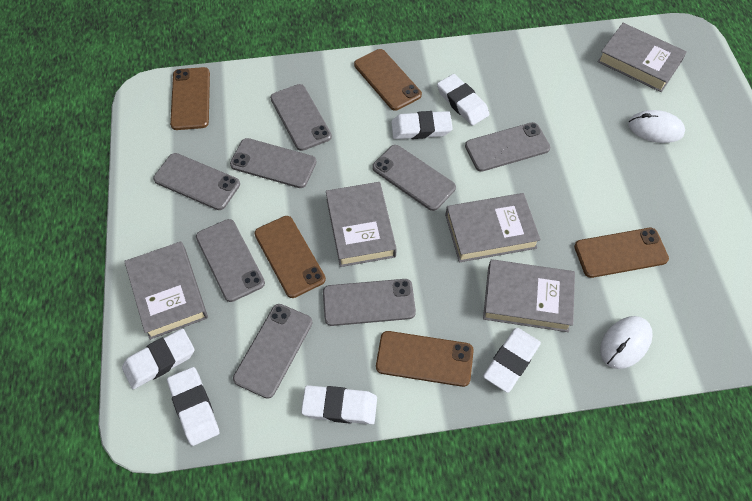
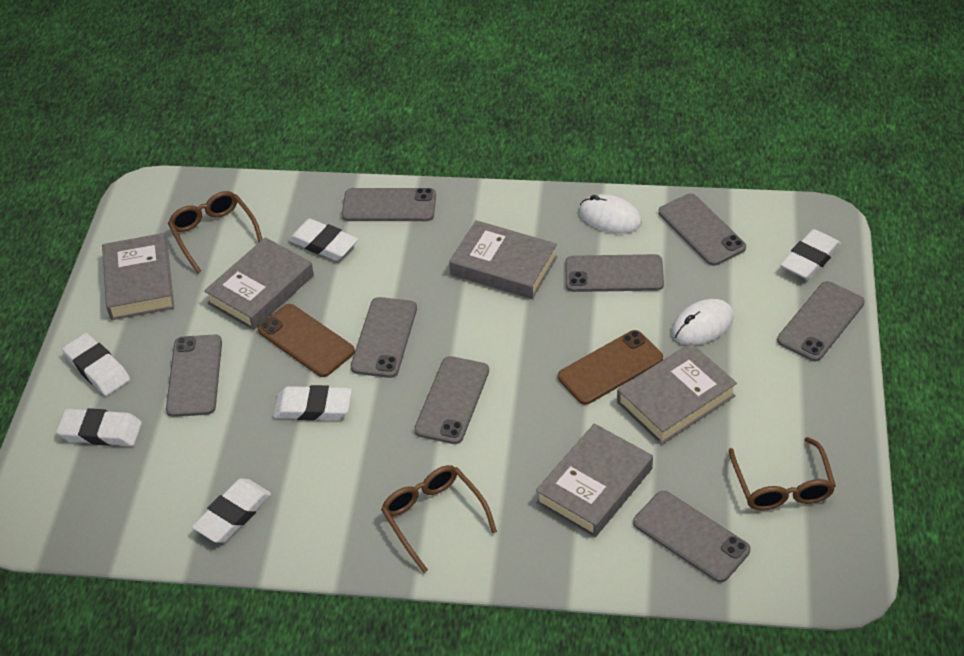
brown glasses: 0 -> 3
brown phone: 5 -> 2

